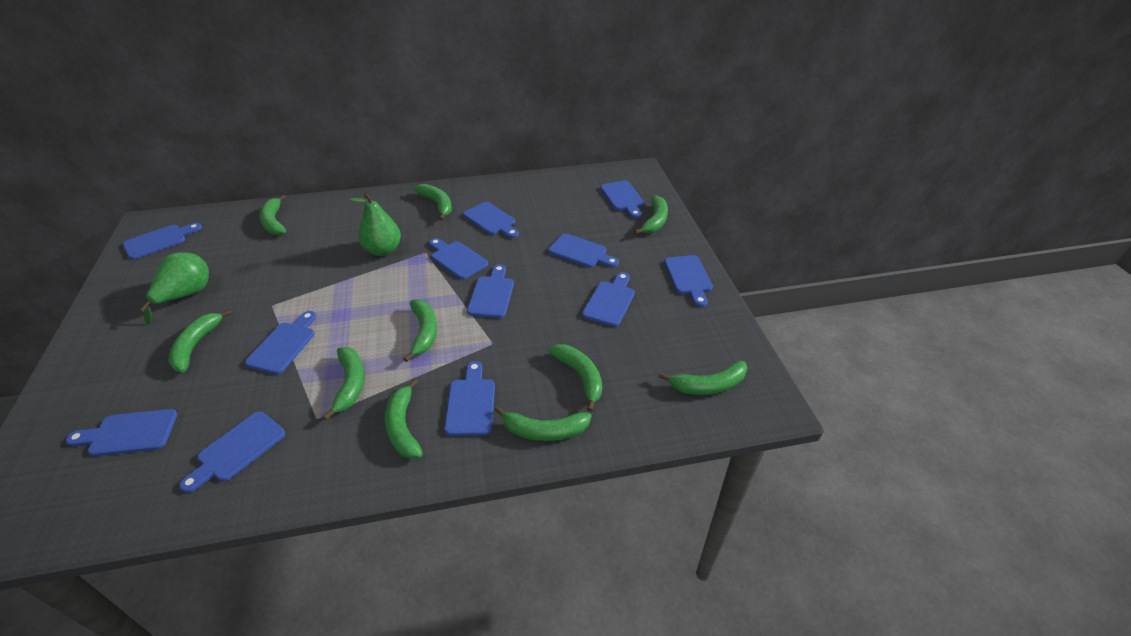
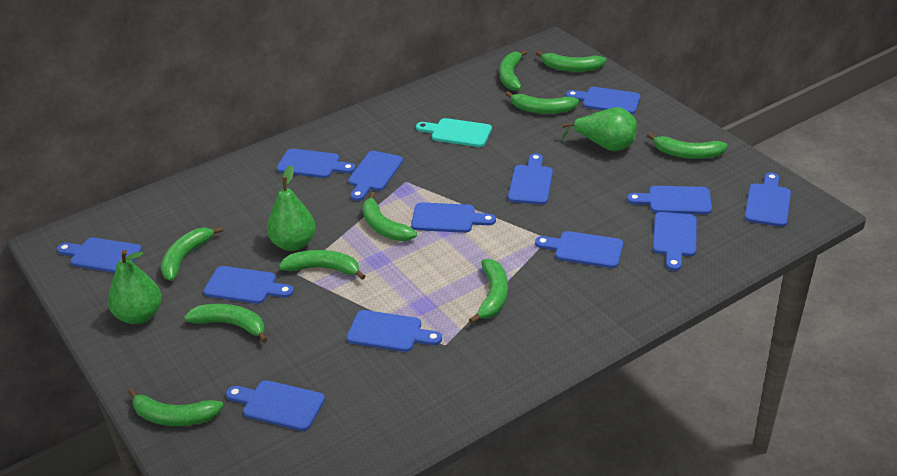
blue cutting board: 12 -> 13
green pear: 2 -> 3
turquoise cutting board: 0 -> 1

